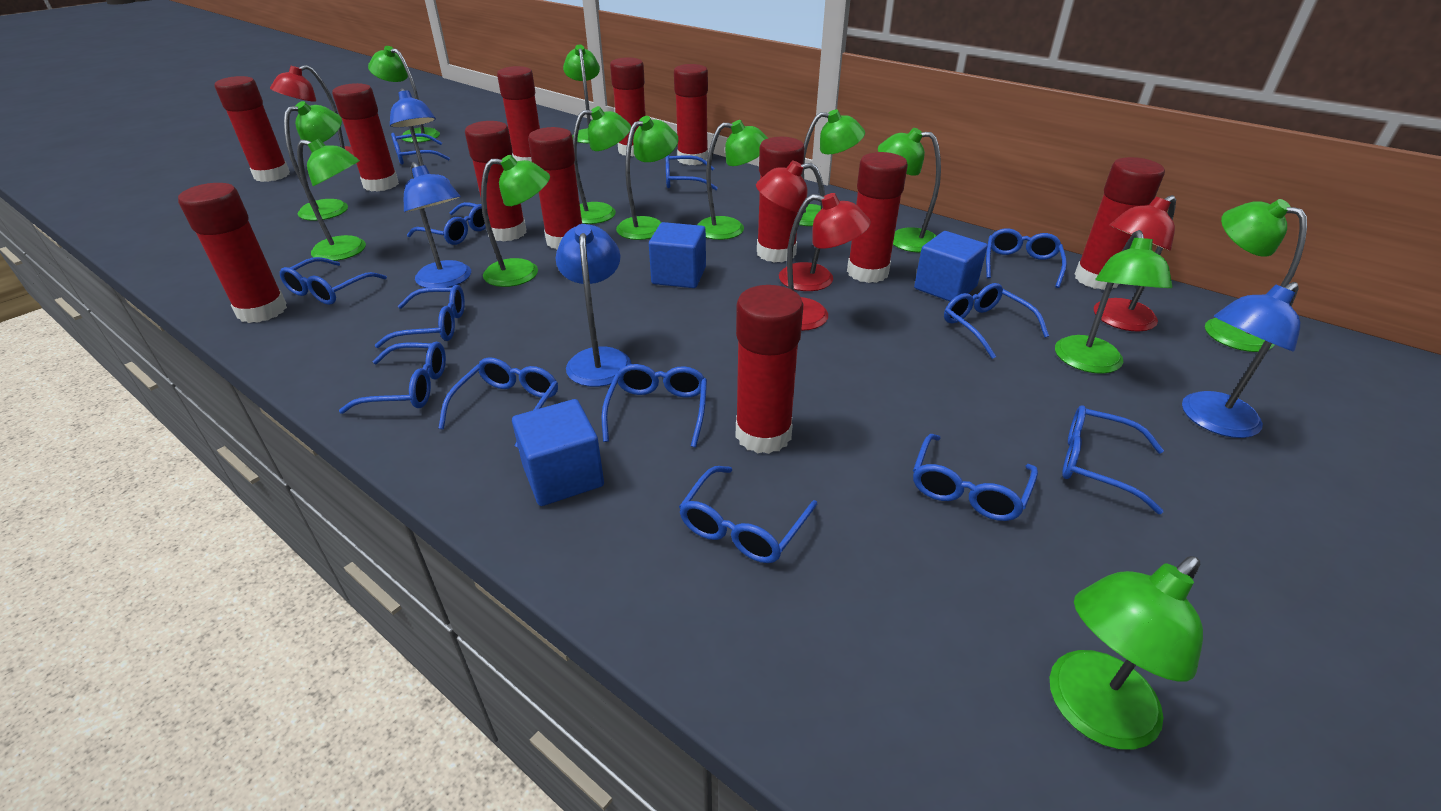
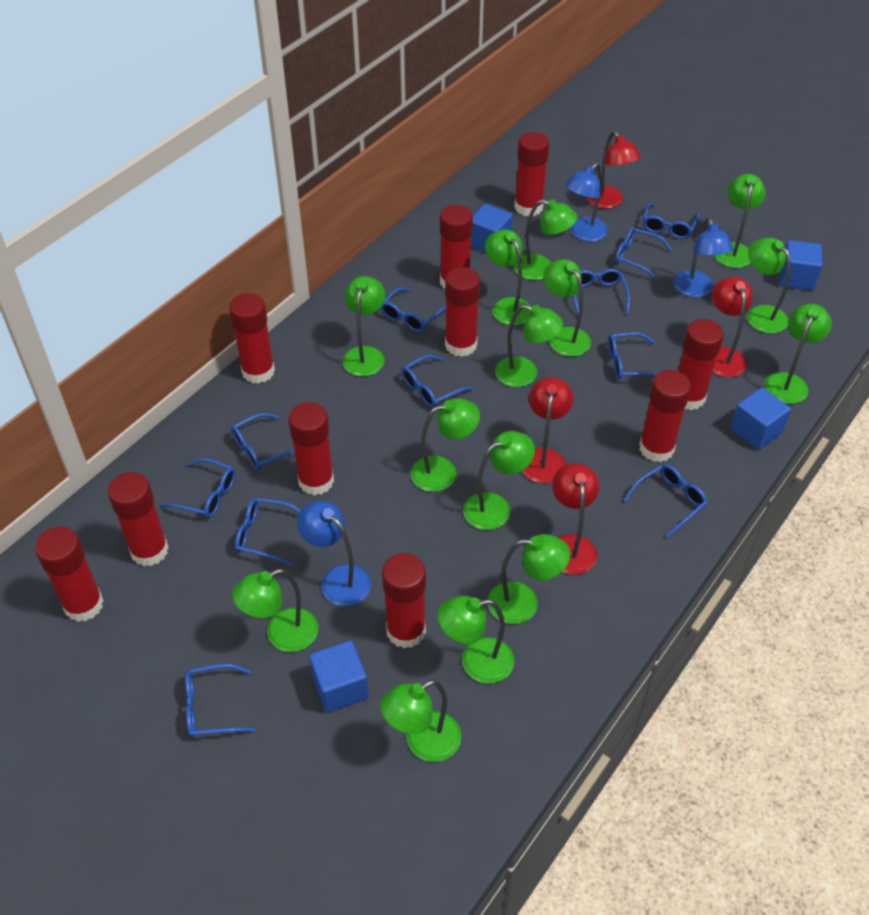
blue cube: 3 -> 4
blue glasses: 13 -> 11
blue lamp: 4 -> 3
green lamp: 13 -> 14
red glue stick: 12 -> 10

